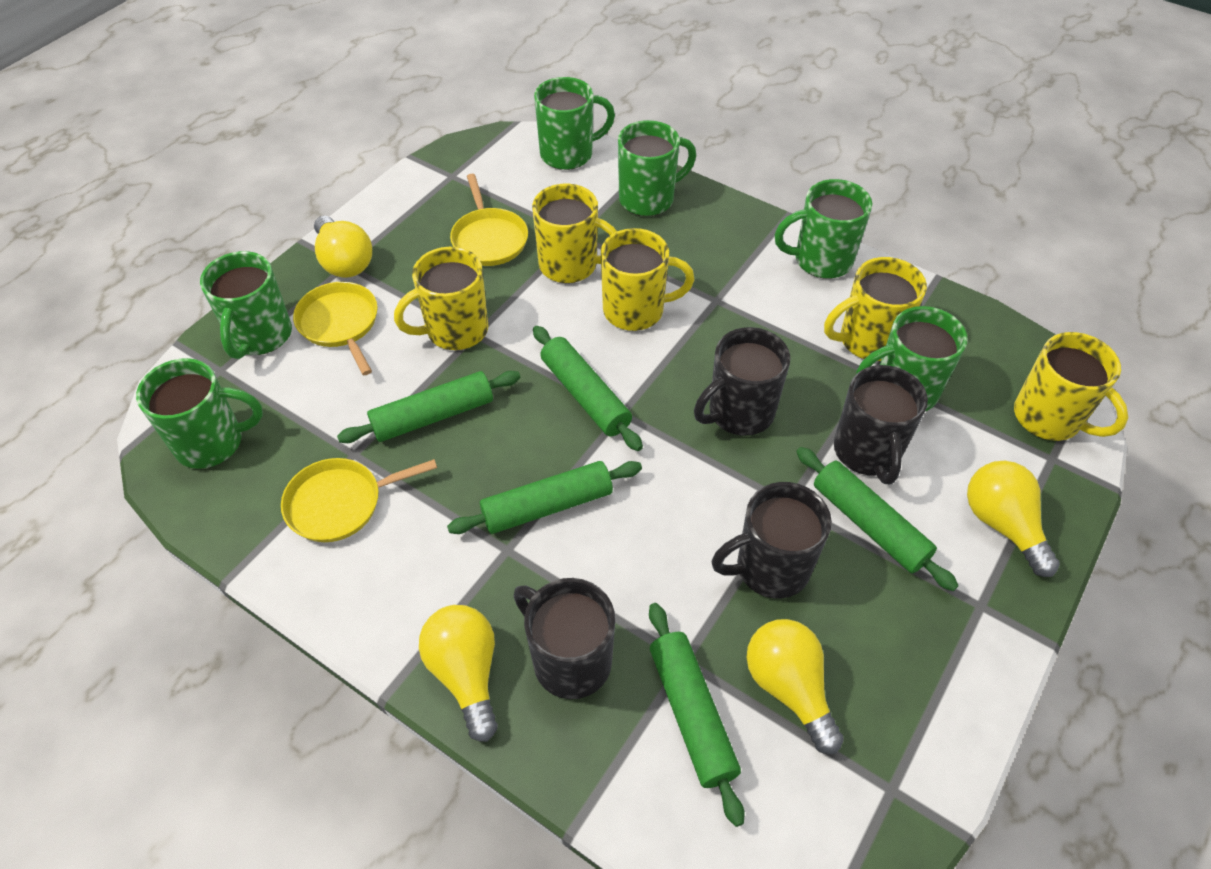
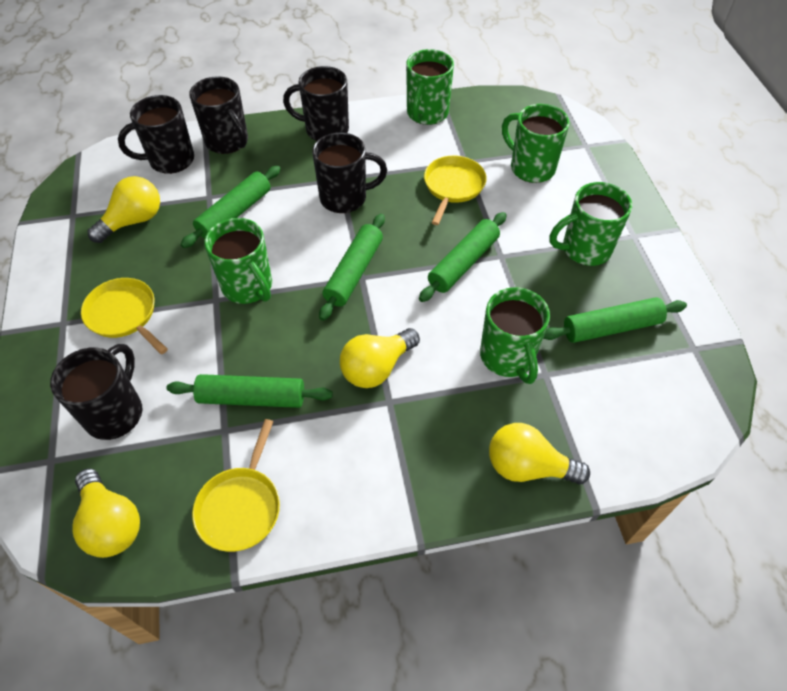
black mug: 4 -> 5
green mug: 6 -> 5
yellow mug: 5 -> 0

